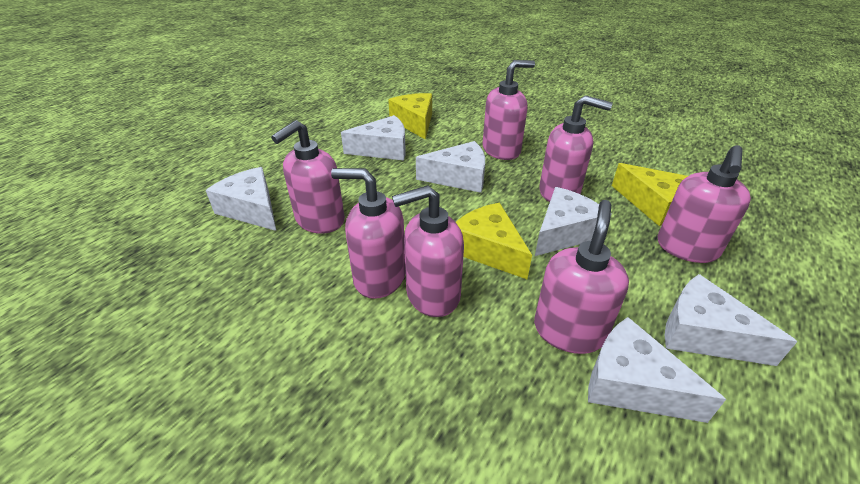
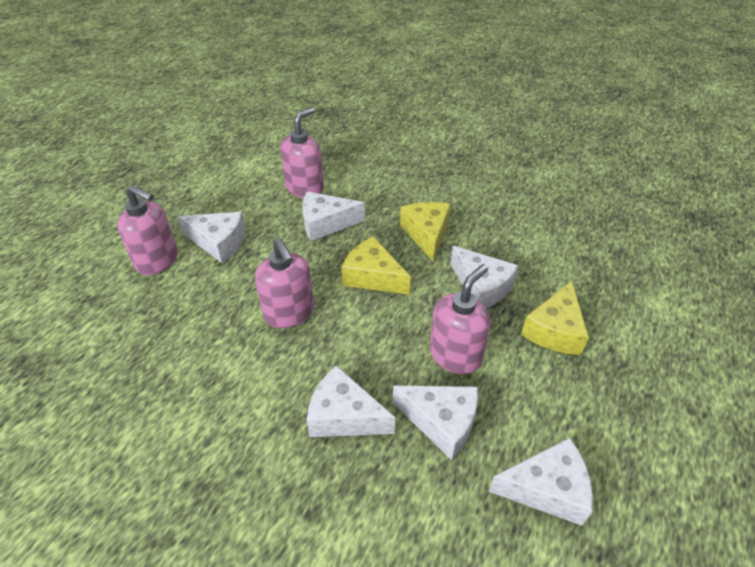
pink soap dispenser: 7 -> 4

